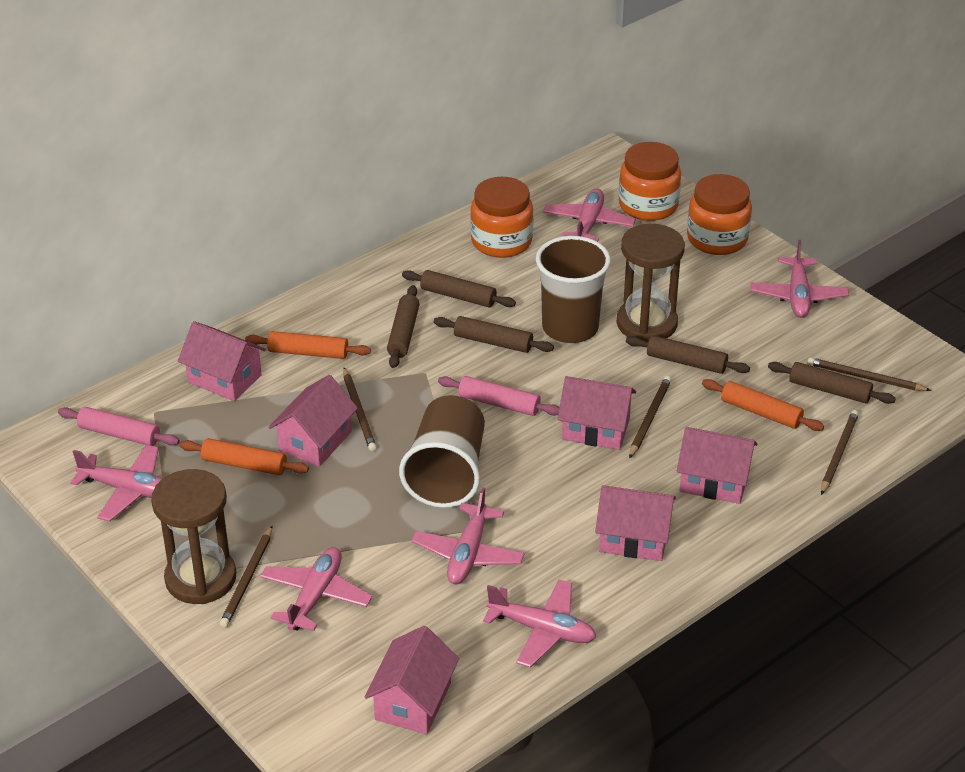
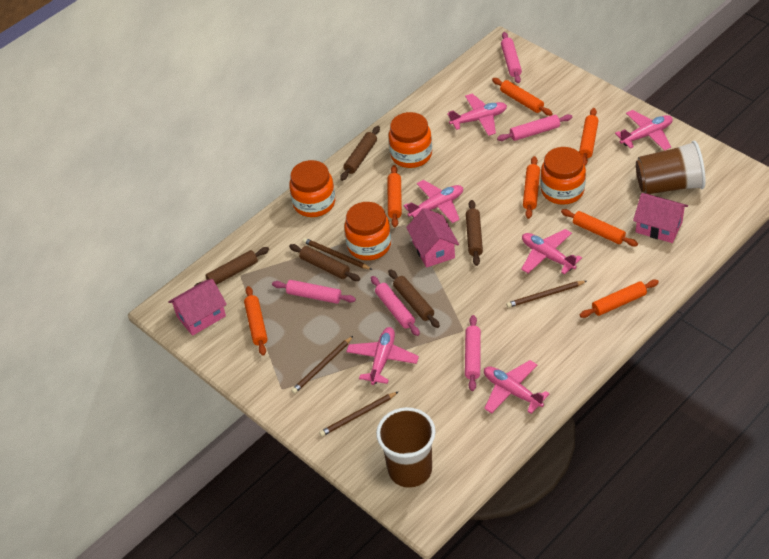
brown hourglass: 2 -> 0
brown pencil: 5 -> 4
orange jar: 3 -> 4
orange rolling pin: 3 -> 7
pink house: 6 -> 3
pink rolling pin: 2 -> 5

